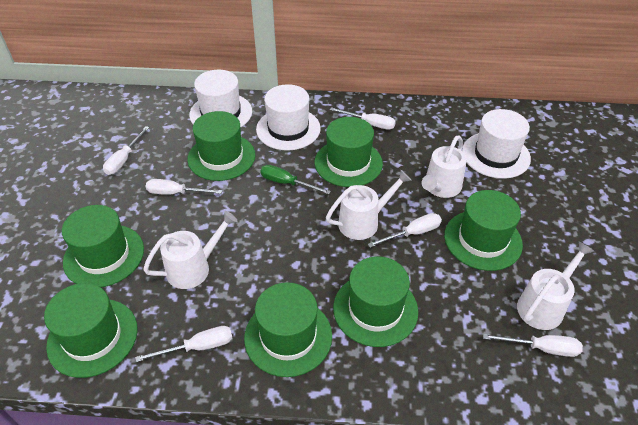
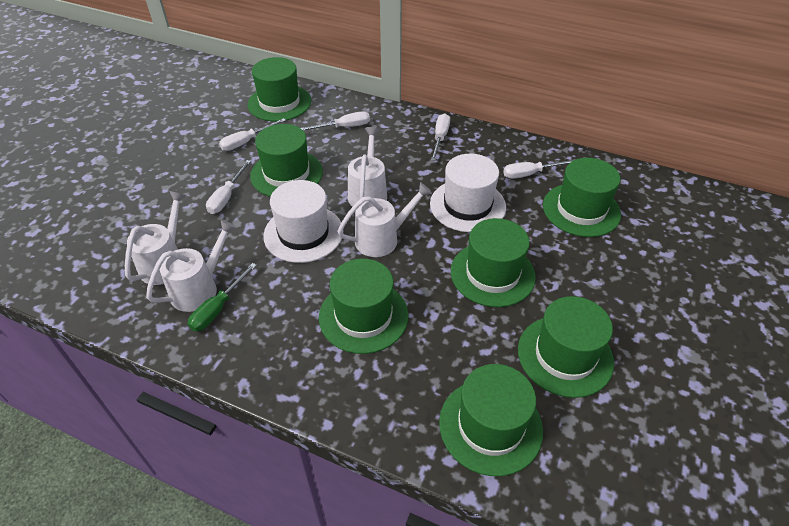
white hat: 3 -> 2
white screwdriver: 6 -> 5

